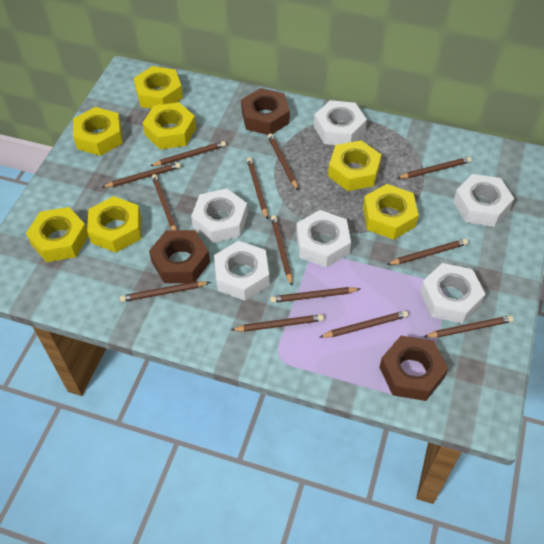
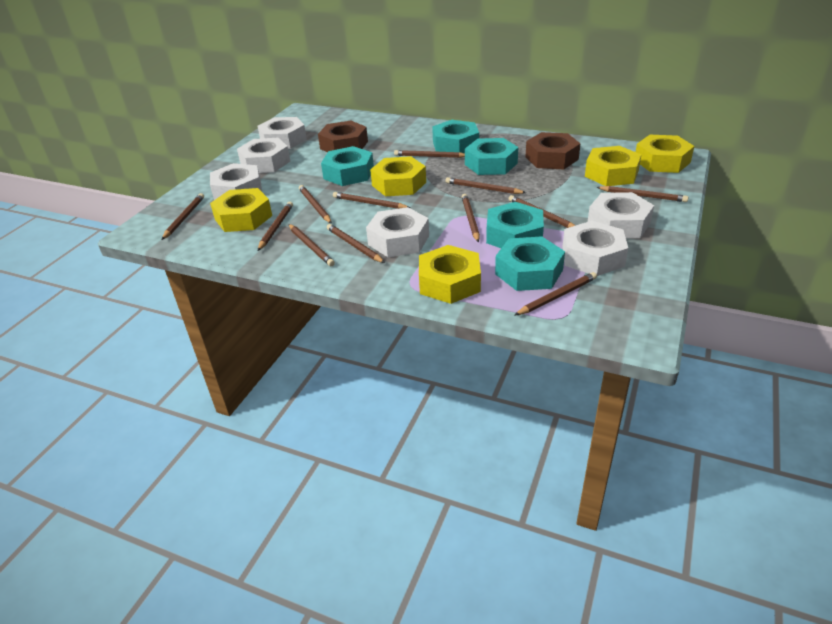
brown nut: 3 -> 2
brown pencil: 13 -> 12
turquoise nut: 0 -> 5
yellow nut: 7 -> 5

